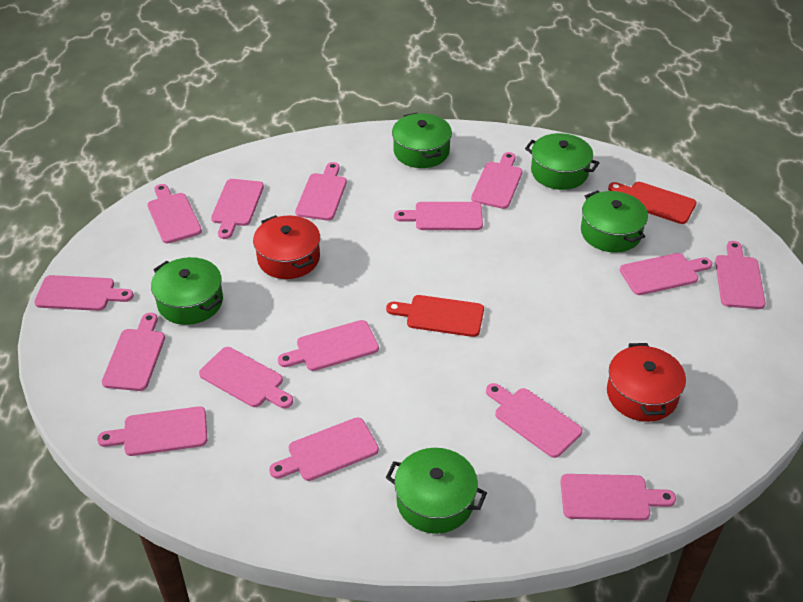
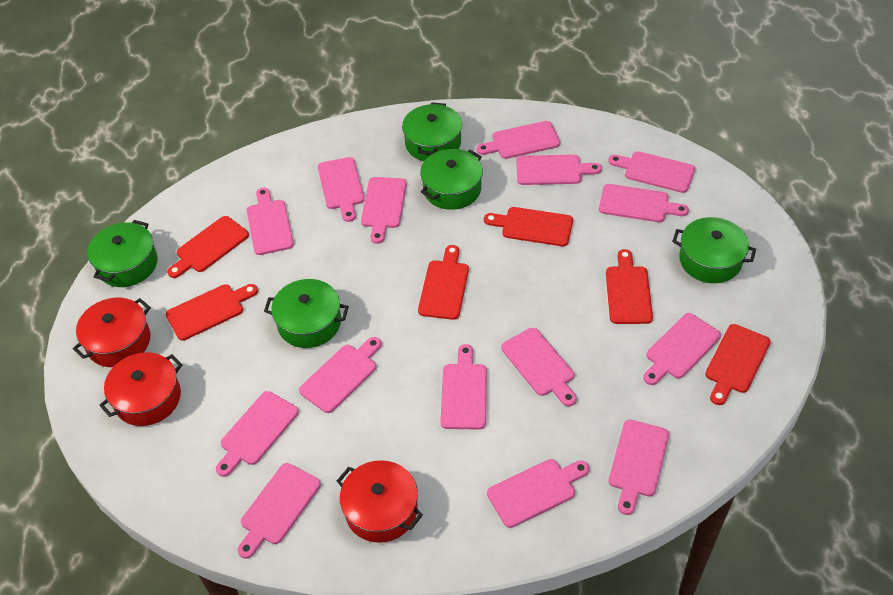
red cutting board: 2 -> 6
red pot: 2 -> 3

